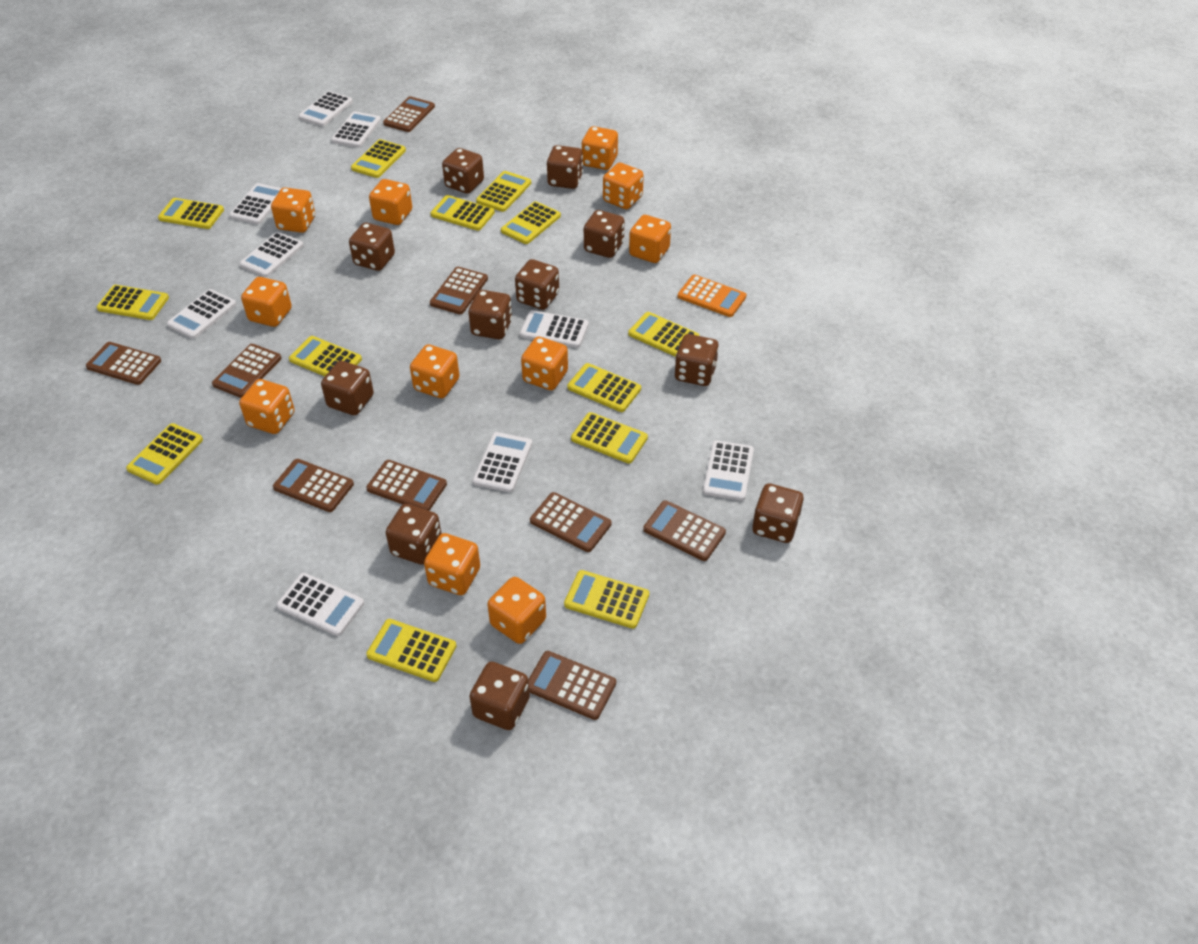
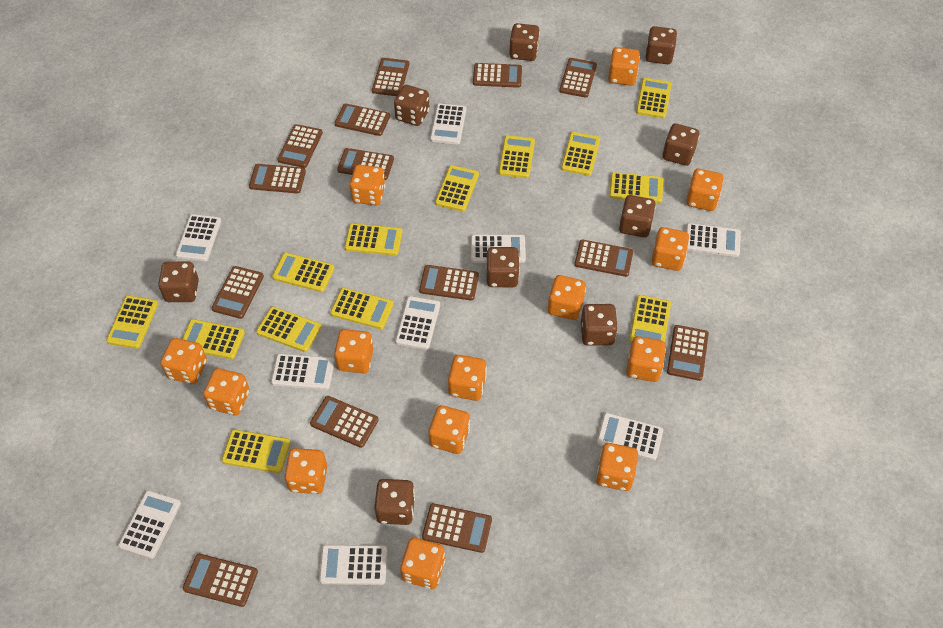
brown calculator: 9 -> 14
brown dice: 11 -> 9
orange calculator: 1 -> 0
orange dice: 11 -> 14

